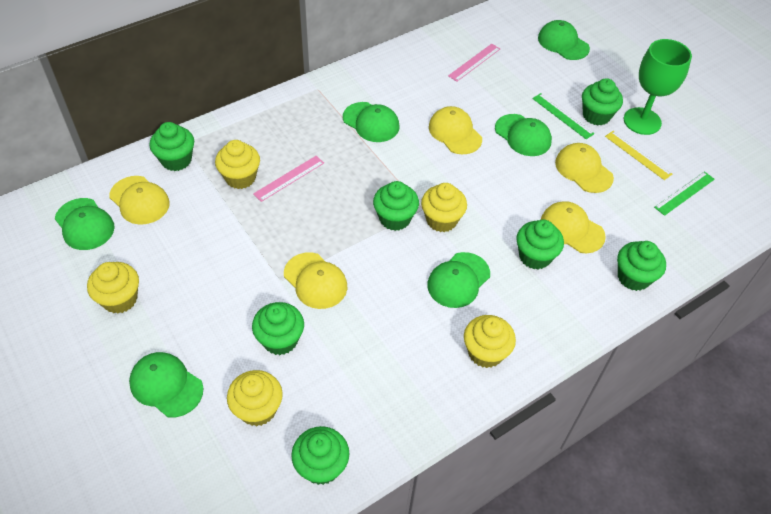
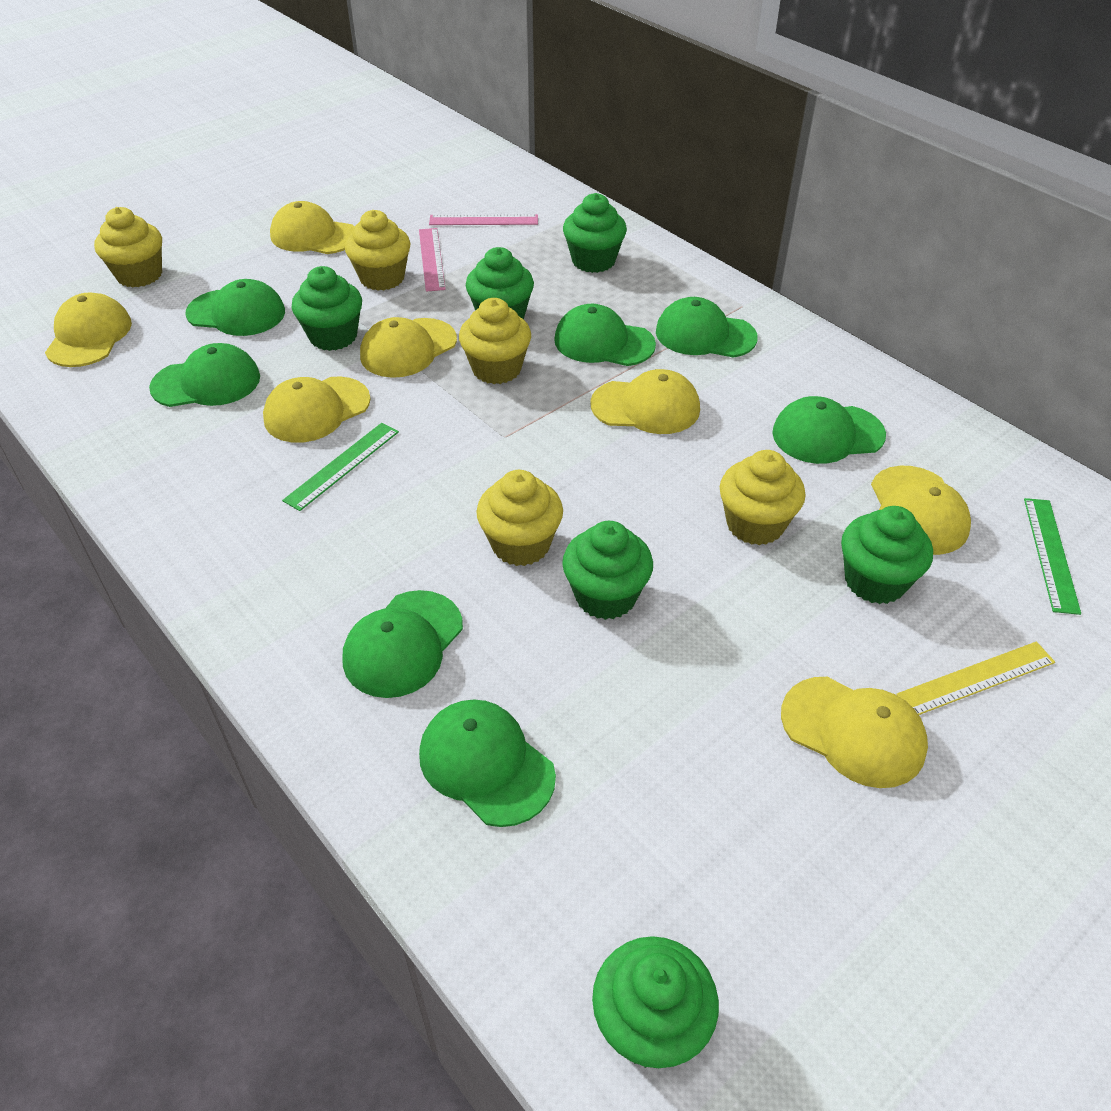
green cap: 6 -> 7
green cupcake: 7 -> 6
green goblet: 1 -> 0
yellow cap: 5 -> 7

